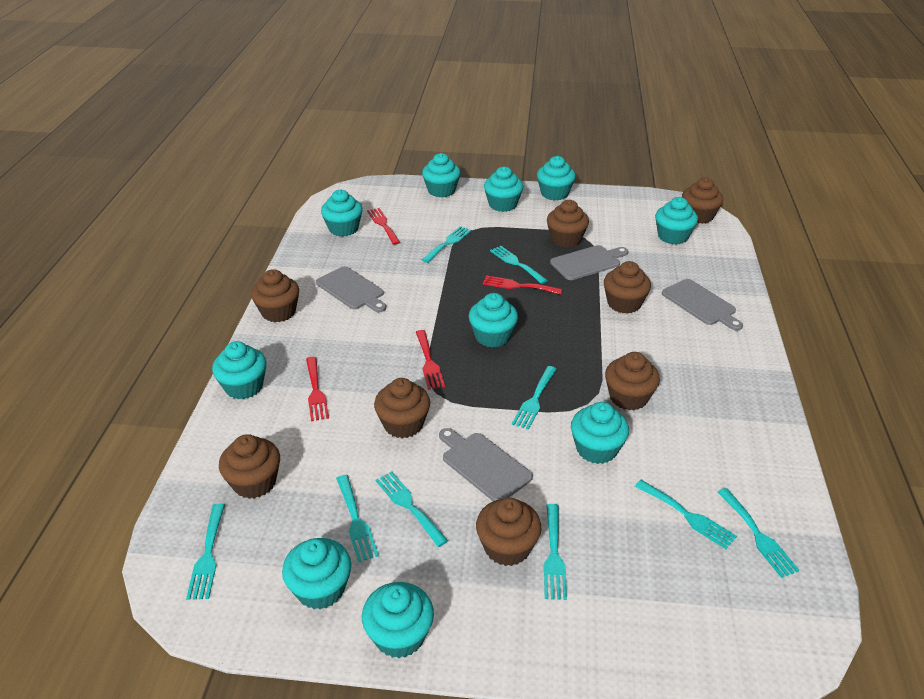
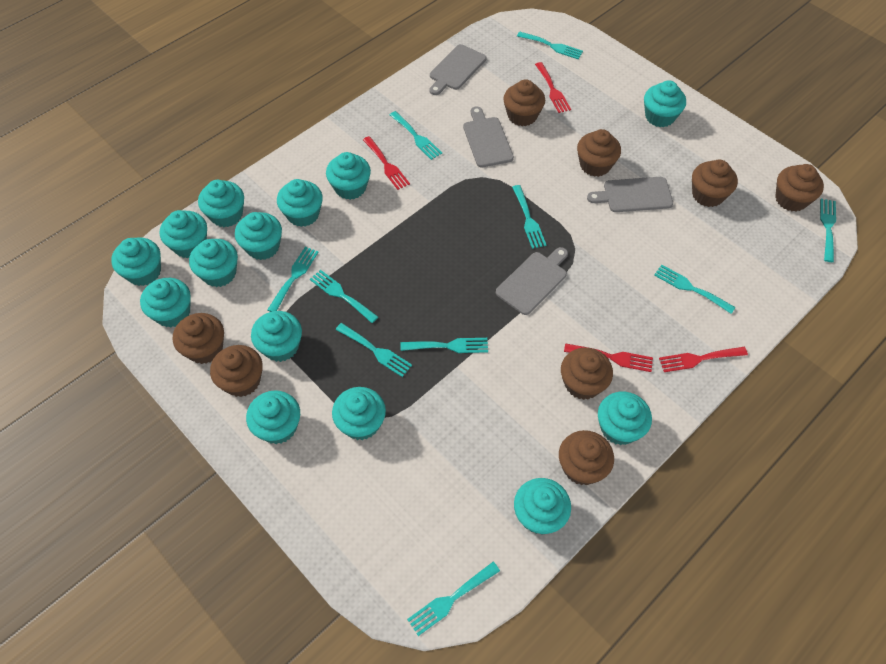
turquoise cupcake: 10 -> 14
turquoise fork: 9 -> 10

